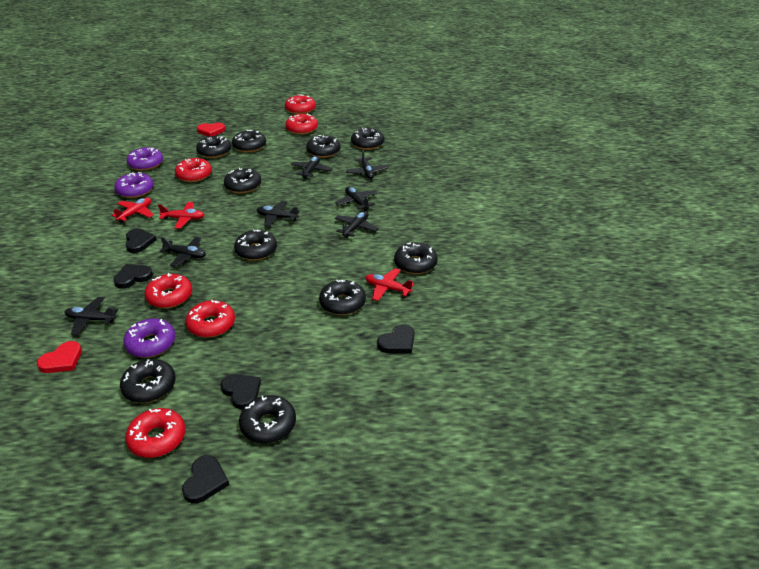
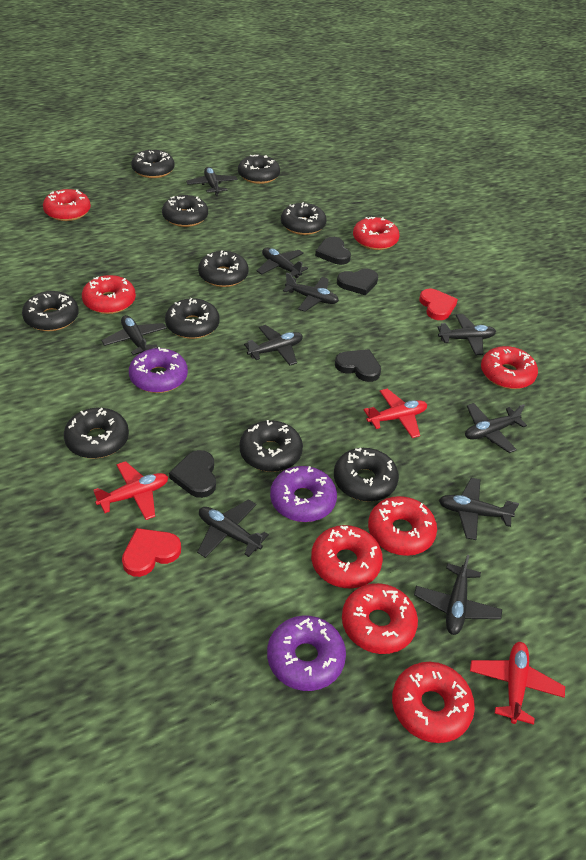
black heart: 5 -> 4
black plane: 7 -> 10
red donut: 6 -> 8

